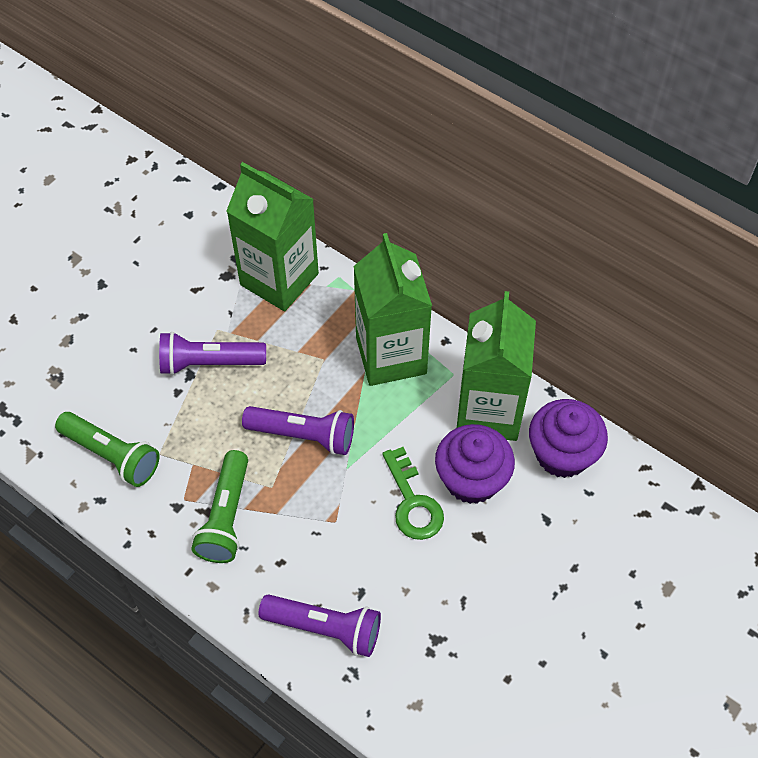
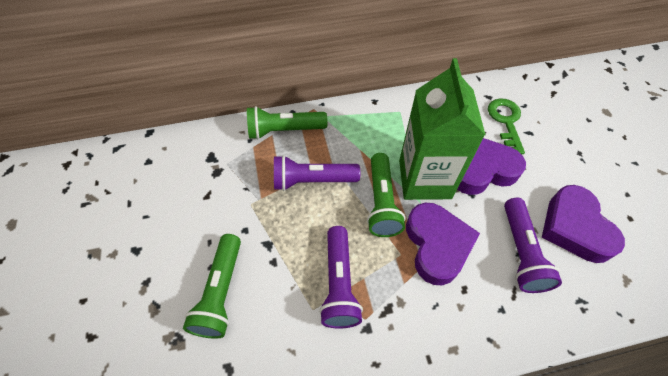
green carton: 3 -> 1
green flashlight: 2 -> 3
purple cupcake: 2 -> 0
purple heart: 0 -> 3

